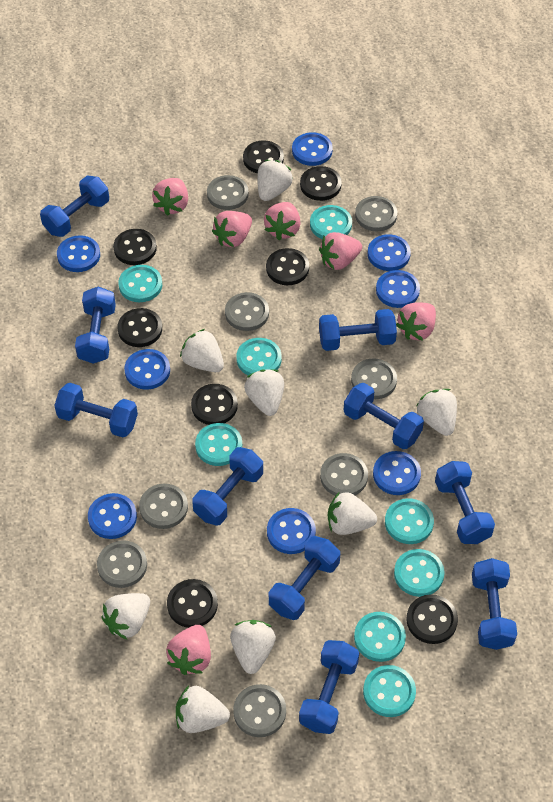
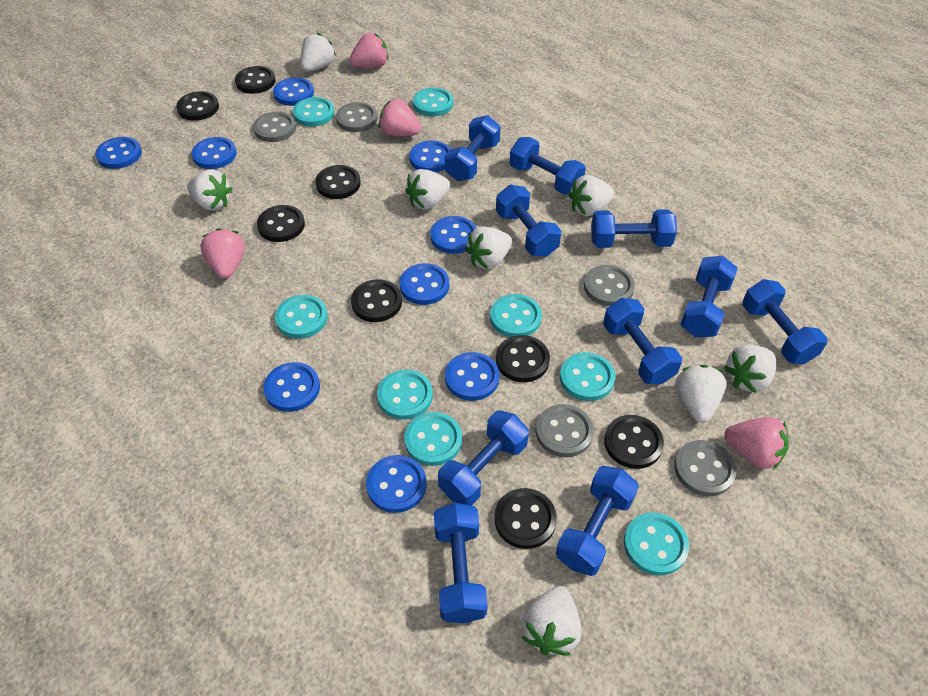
blue button: 8 -> 9
grey button: 8 -> 5
pink strawberry: 6 -> 4

